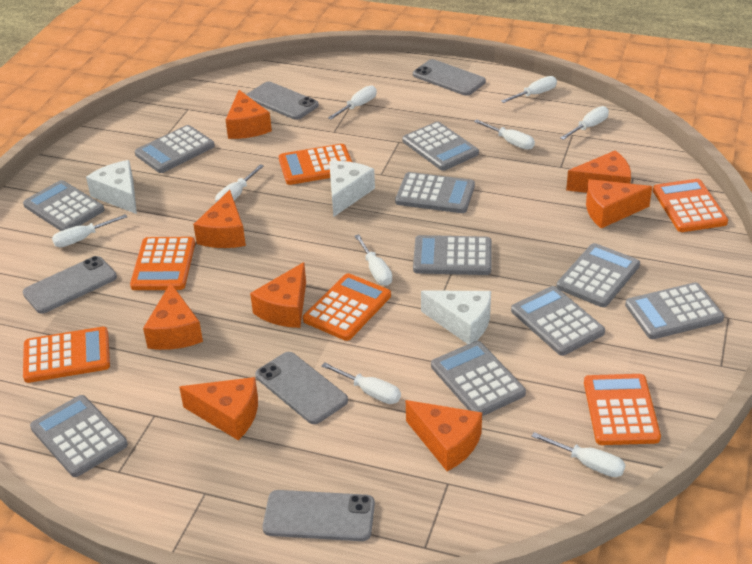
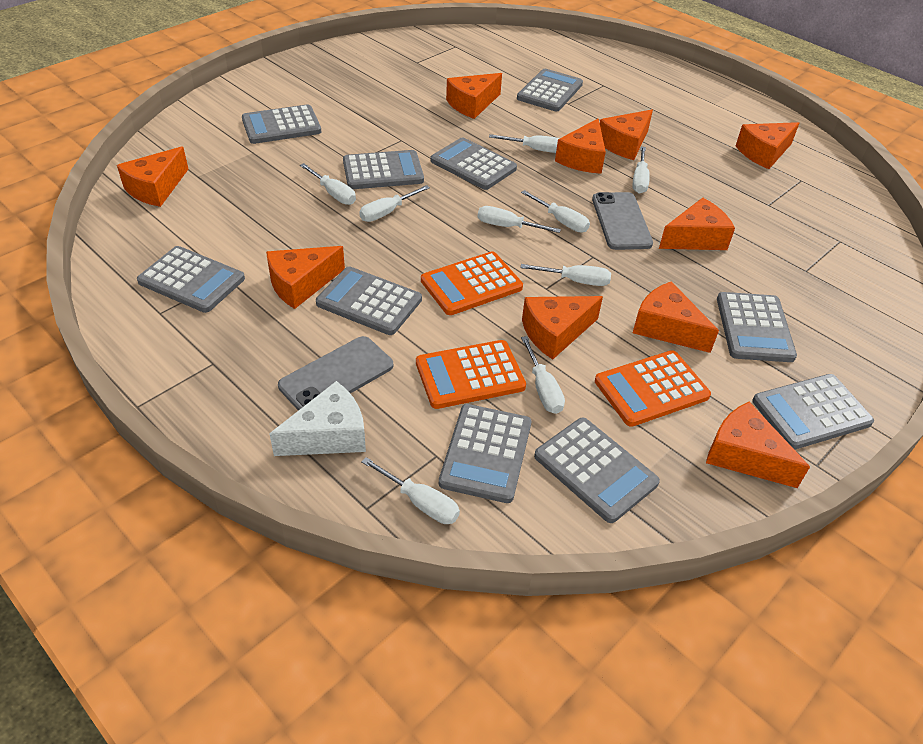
grey phone: 5 -> 2
orange calculator: 6 -> 3
orange cheese: 8 -> 10
white cheese: 3 -> 1

